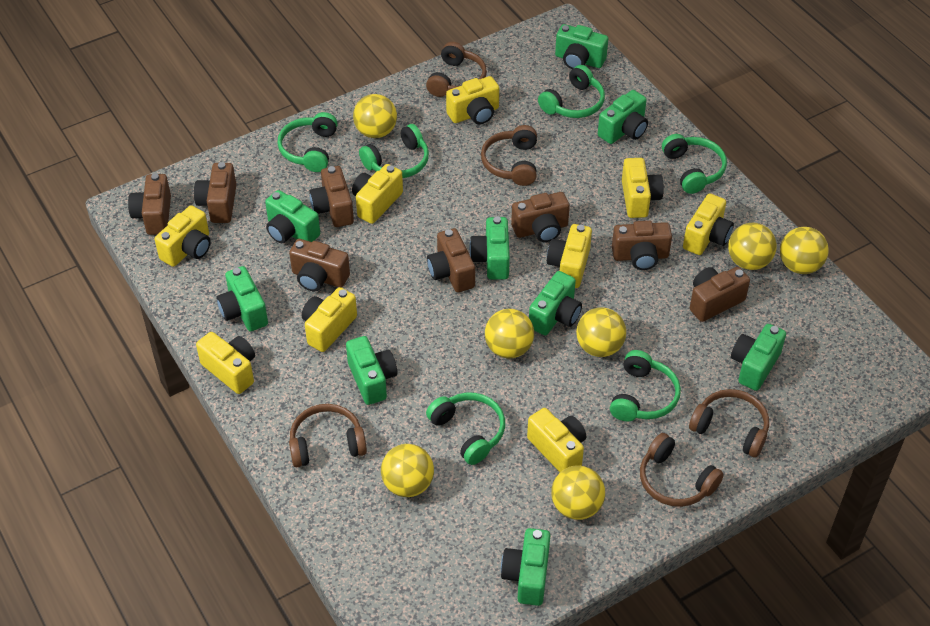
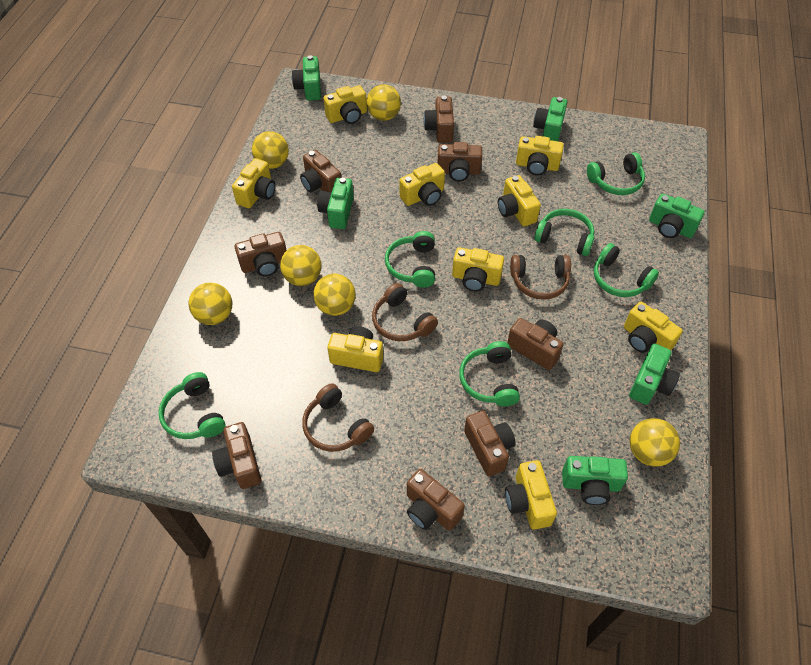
brown headphones: 5 -> 3
green camera: 9 -> 6
yellow ball: 7 -> 6

